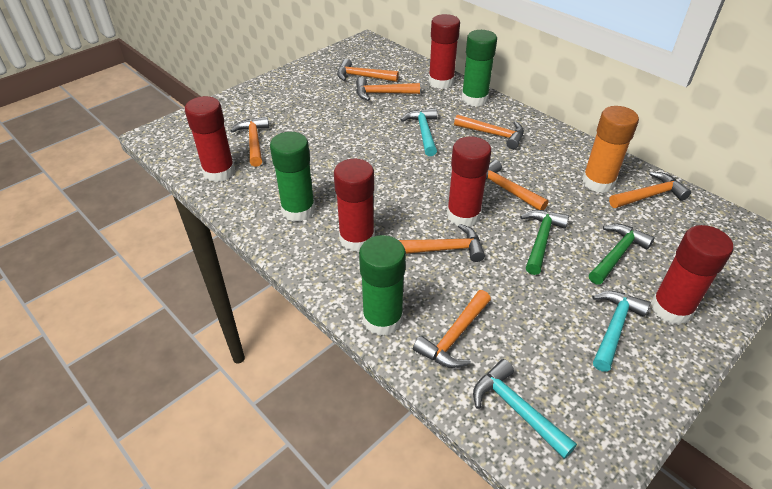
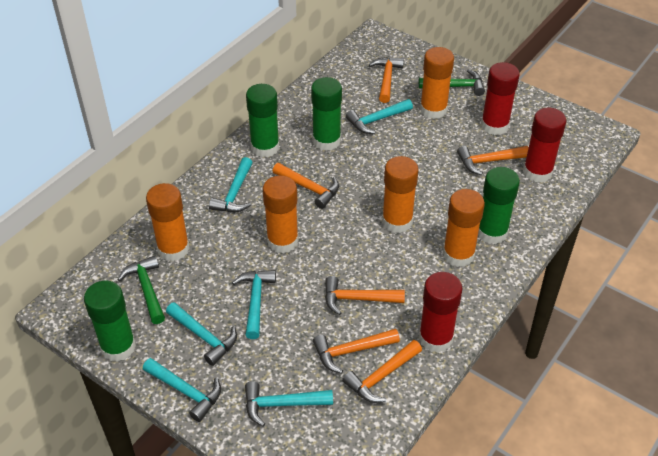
green glue stick: 3 -> 4
orange glue stick: 1 -> 5
orange hammer: 8 -> 6
red glue stick: 5 -> 3
turquoise hammer: 3 -> 6

